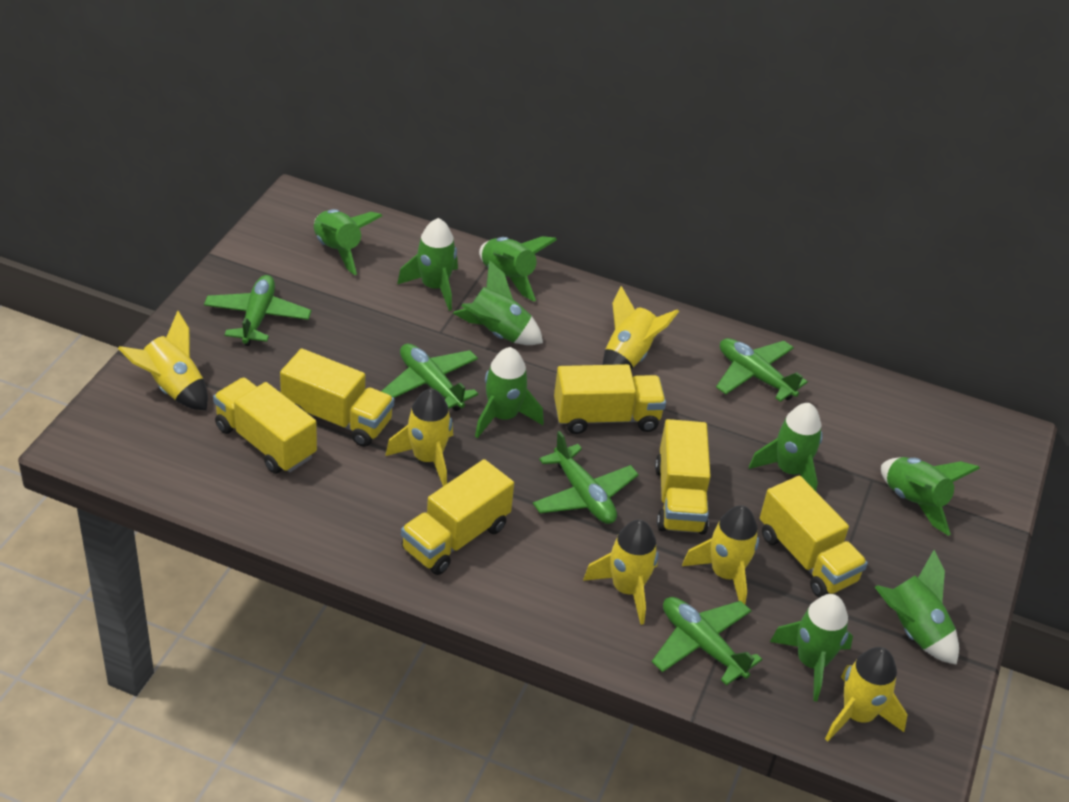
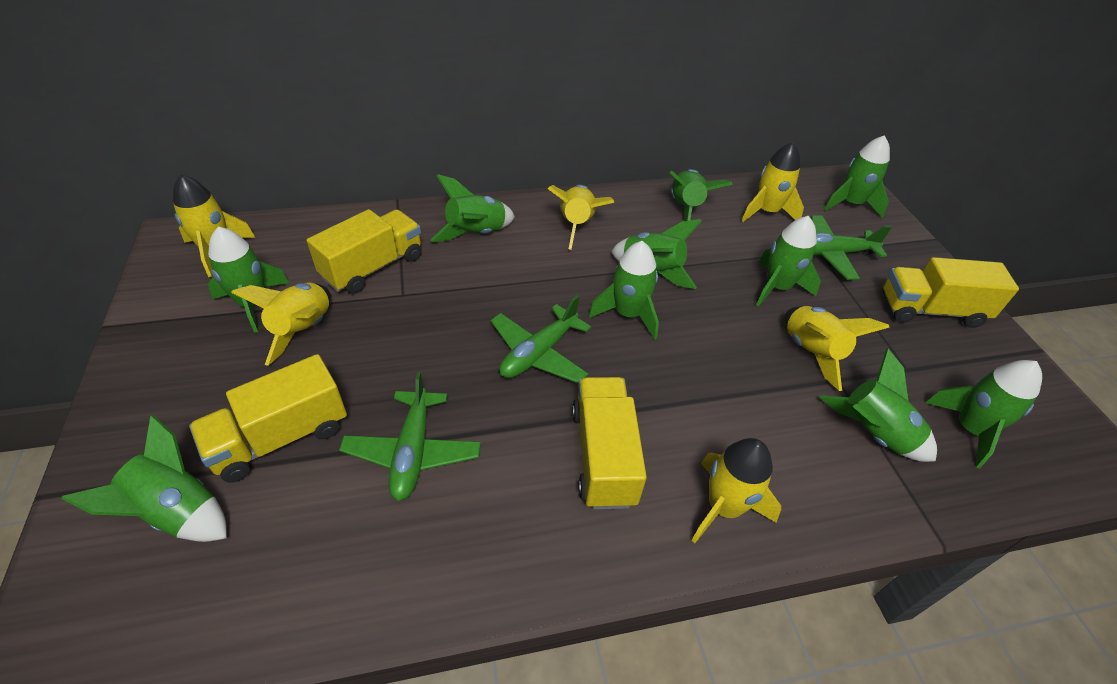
green plane: 5 -> 3
green rocket: 9 -> 10
yellow truck: 6 -> 4

